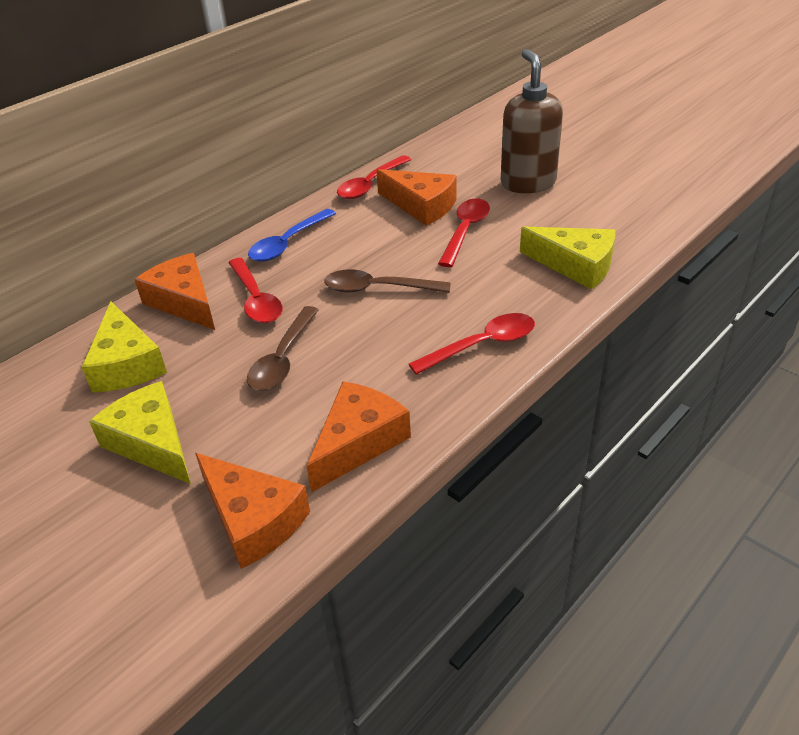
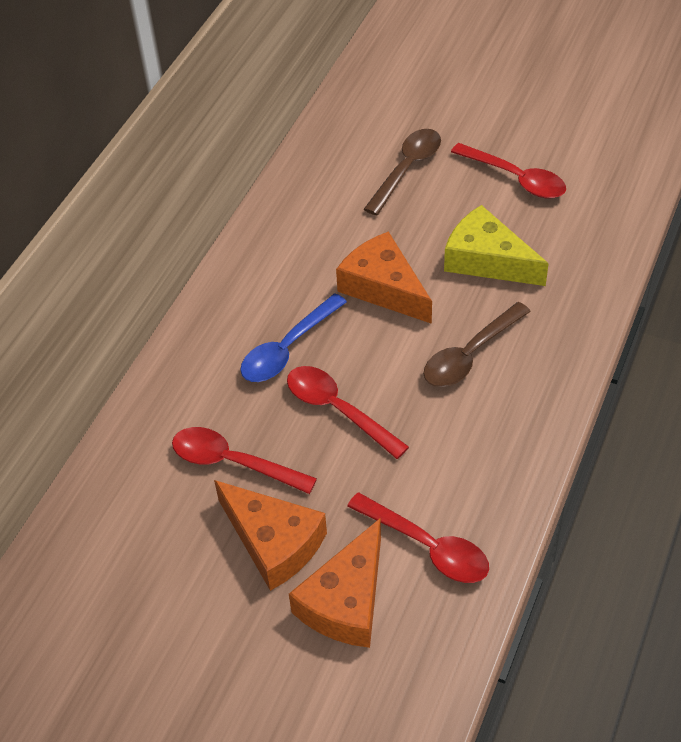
brown soap dispenser: 1 -> 0
orange cheese: 4 -> 3
yellow cheese: 3 -> 1

